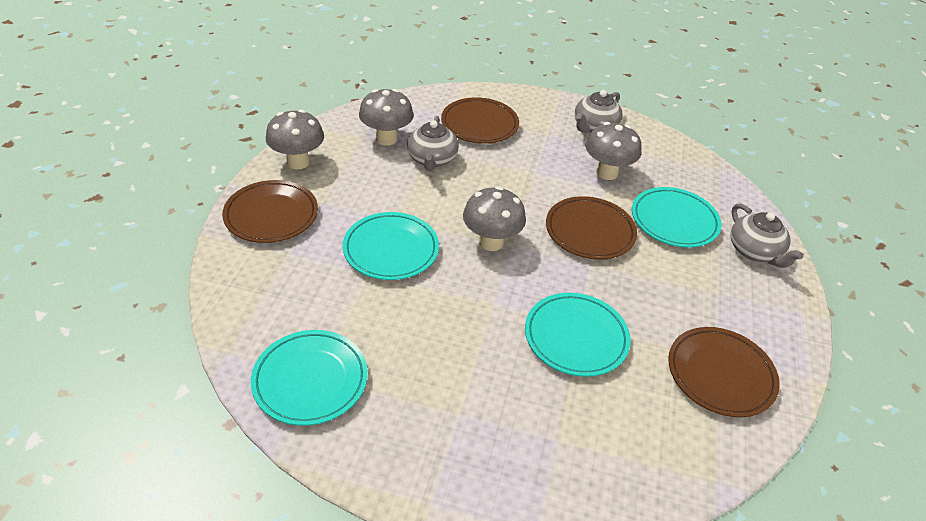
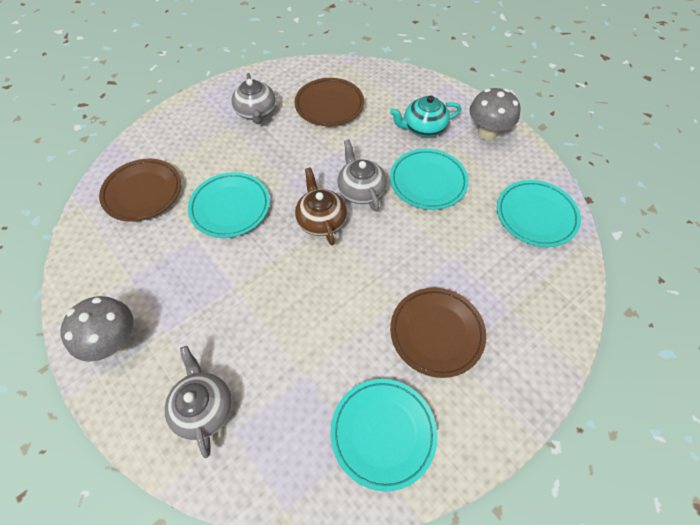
brown plate: 4 -> 3
brown teapot: 0 -> 1
grey mushroom: 4 -> 2
turquoise teapot: 0 -> 1

